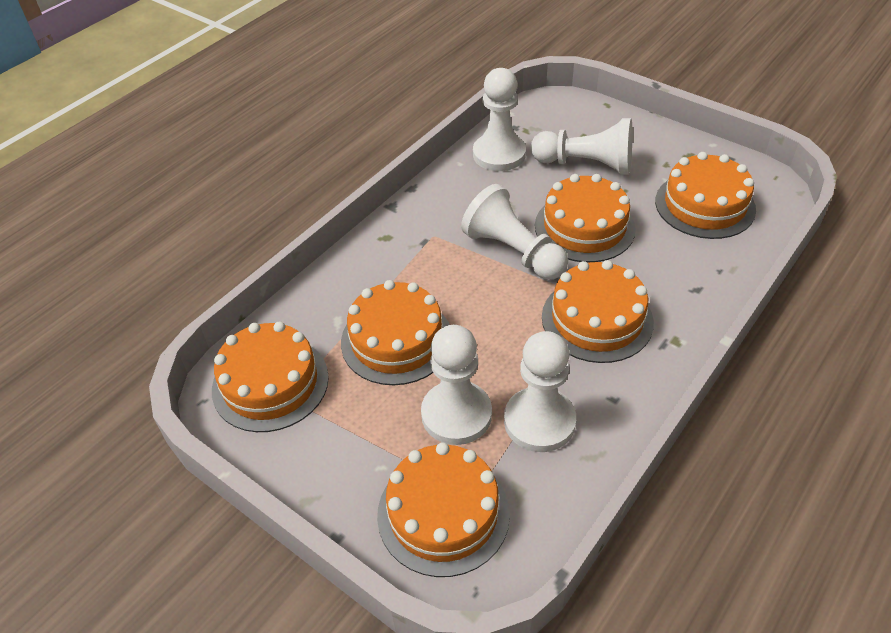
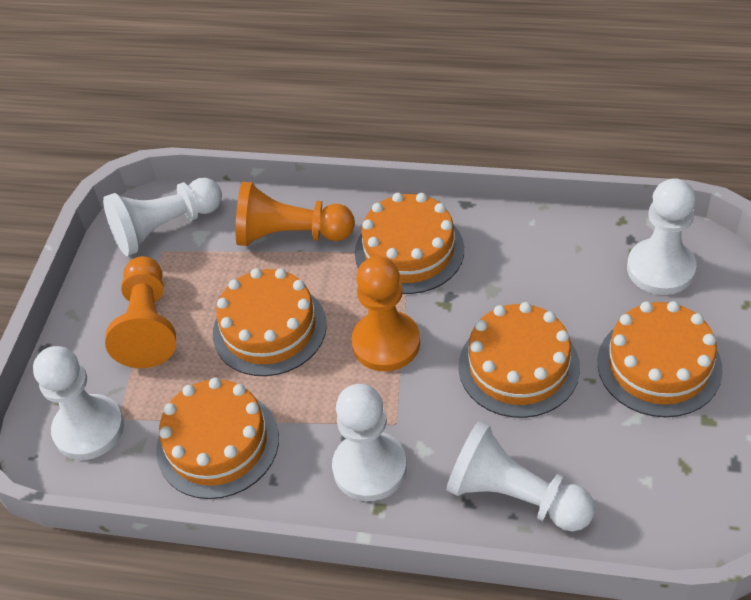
orange cake: 6 -> 5
orange pawn: 0 -> 3

